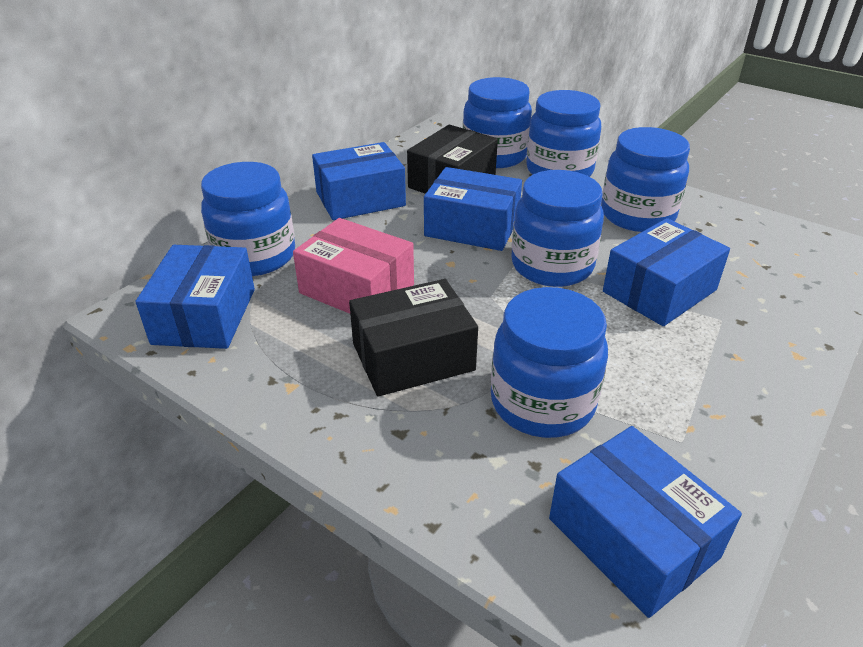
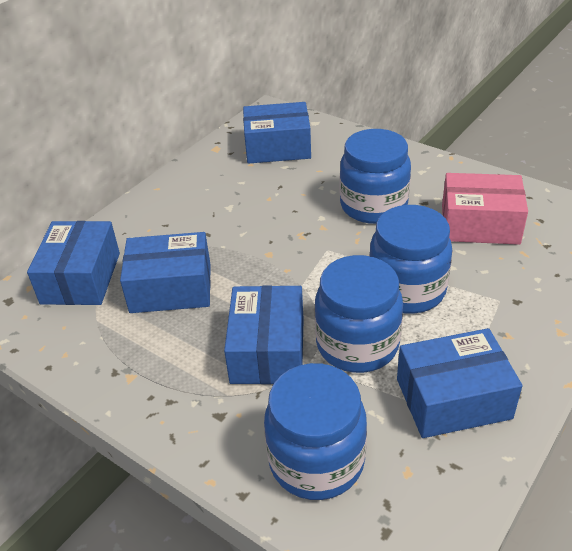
black box: 2 -> 0
blue jar: 6 -> 4

